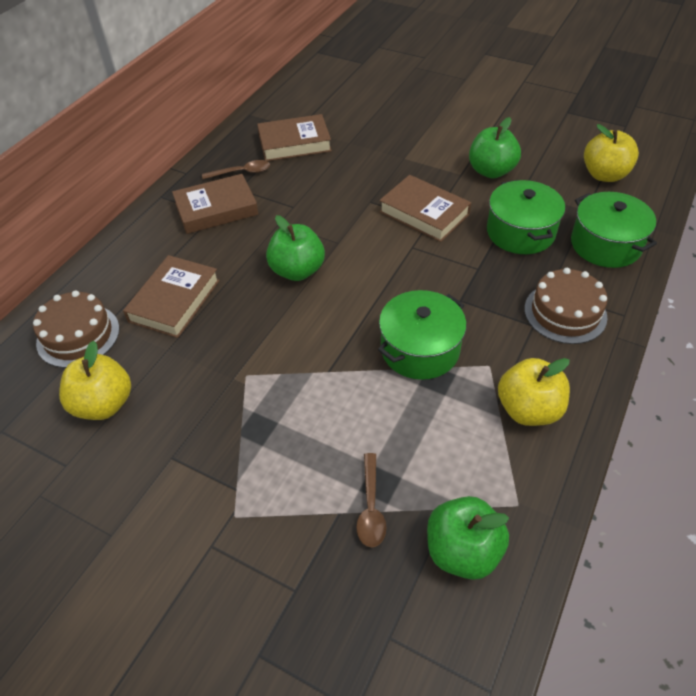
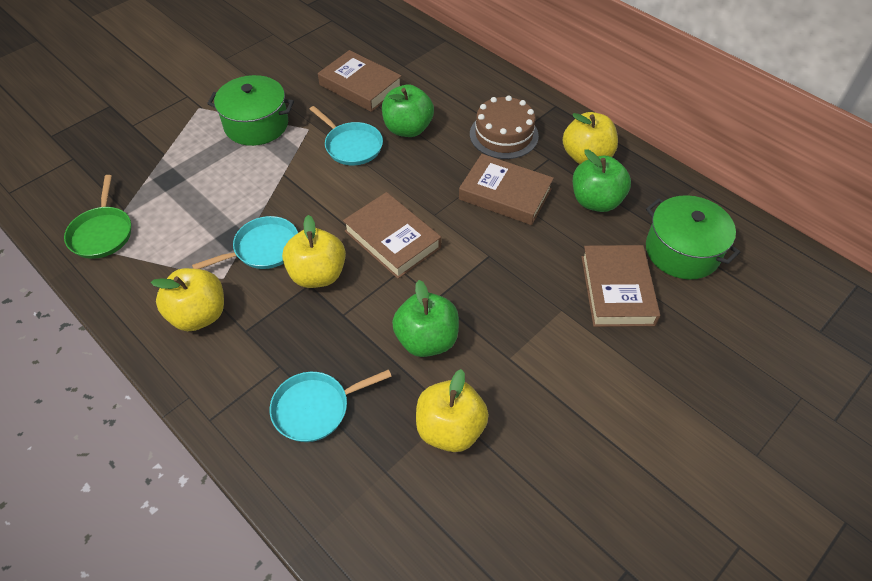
brown cake: 2 -> 1
brown spoon: 2 -> 0
green pan: 0 -> 1
green pot: 3 -> 2
turquoise pan: 0 -> 3
yellow apple: 3 -> 4

